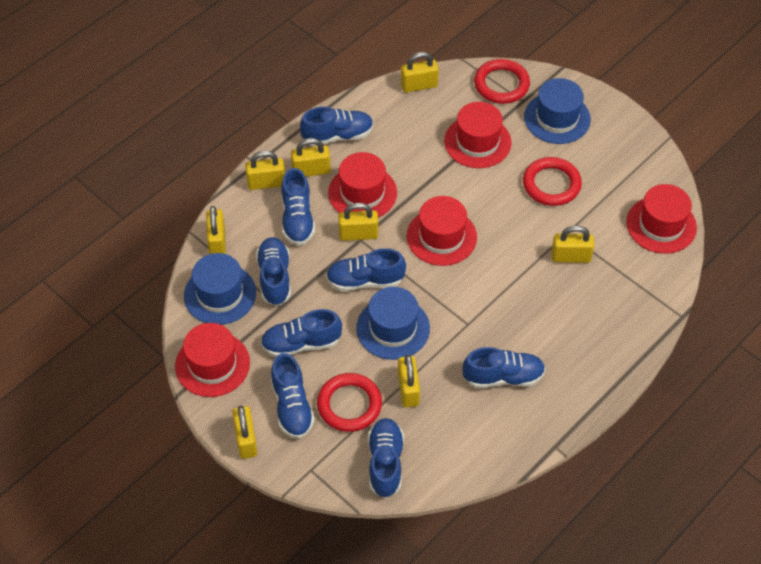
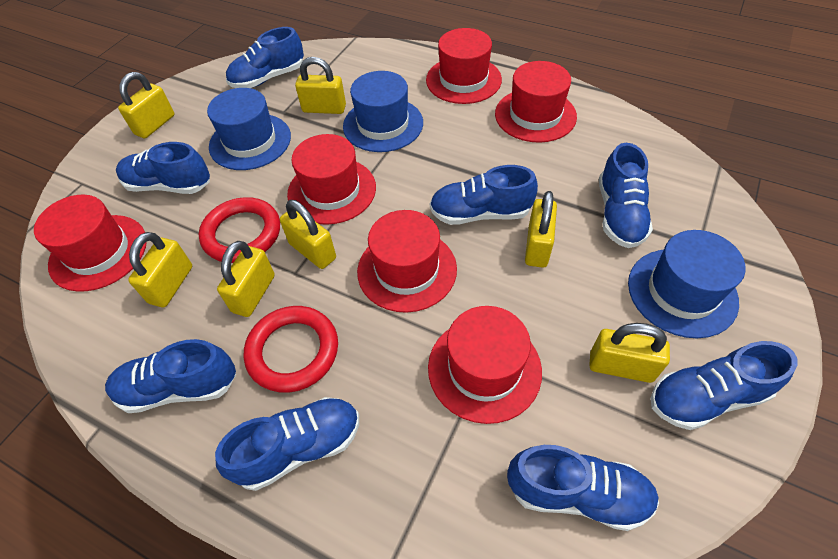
red hat: 5 -> 6
red ring: 3 -> 2
yellow padlock: 8 -> 7

